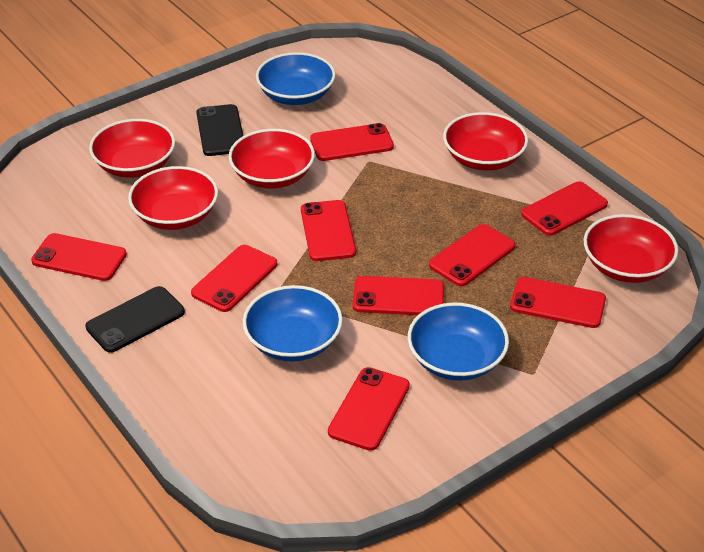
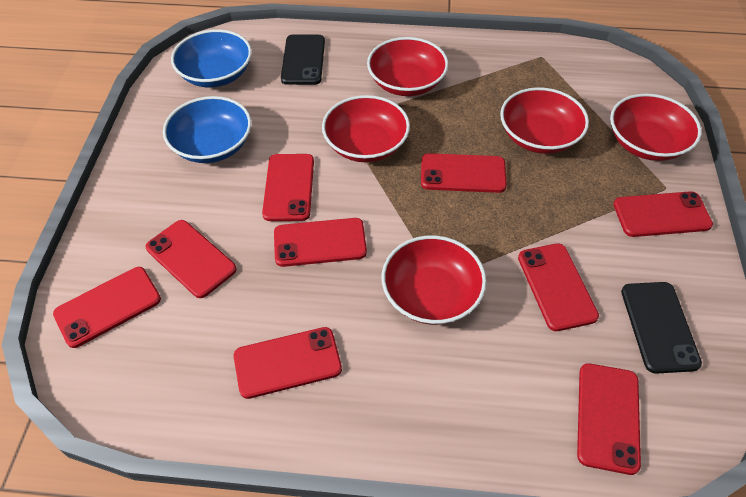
blue bowl: 3 -> 2

